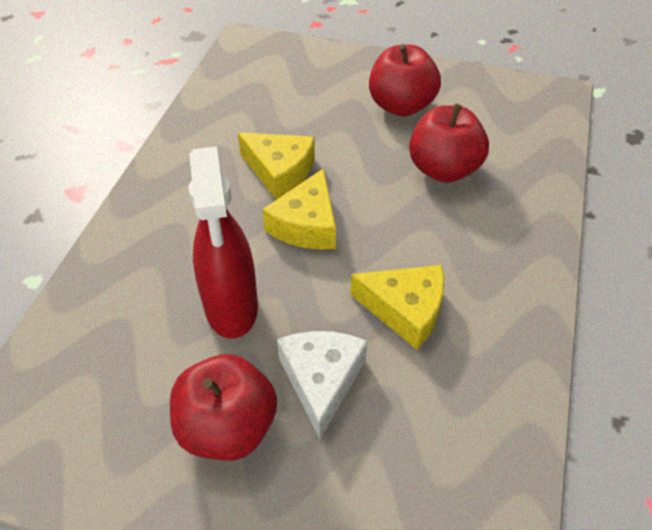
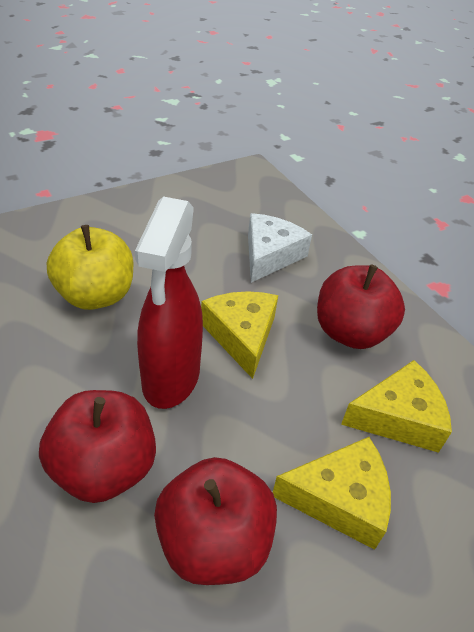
yellow apple: 0 -> 1

